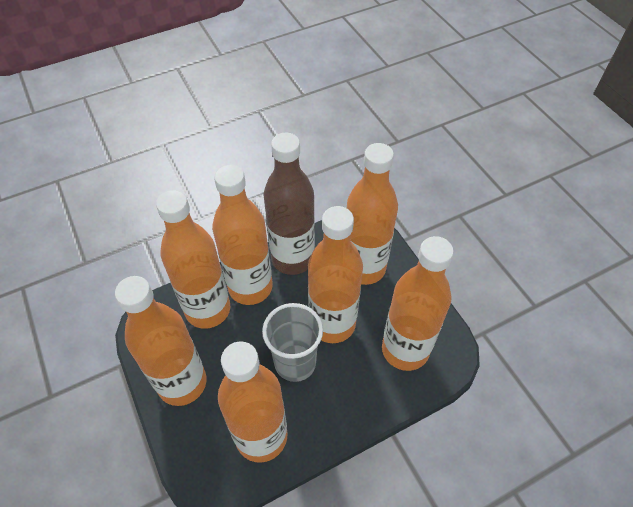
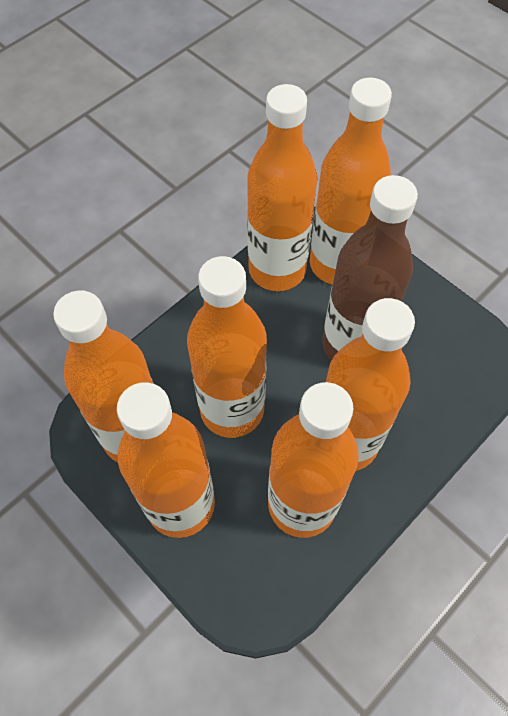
grey cup: 1 -> 0

